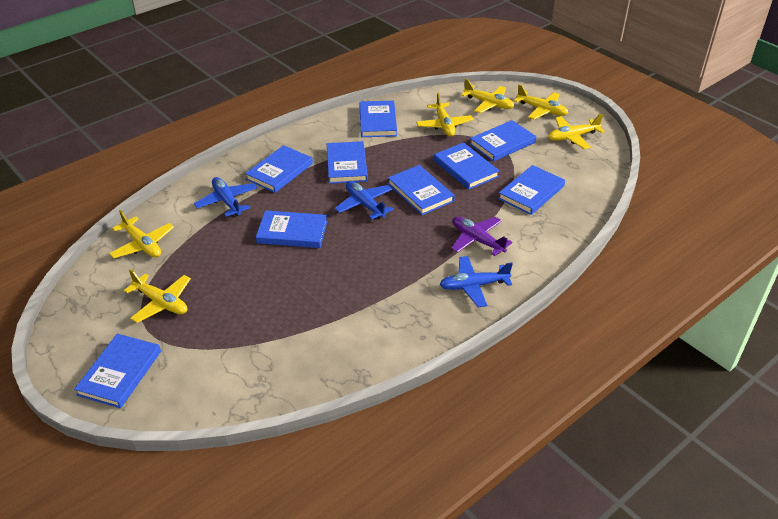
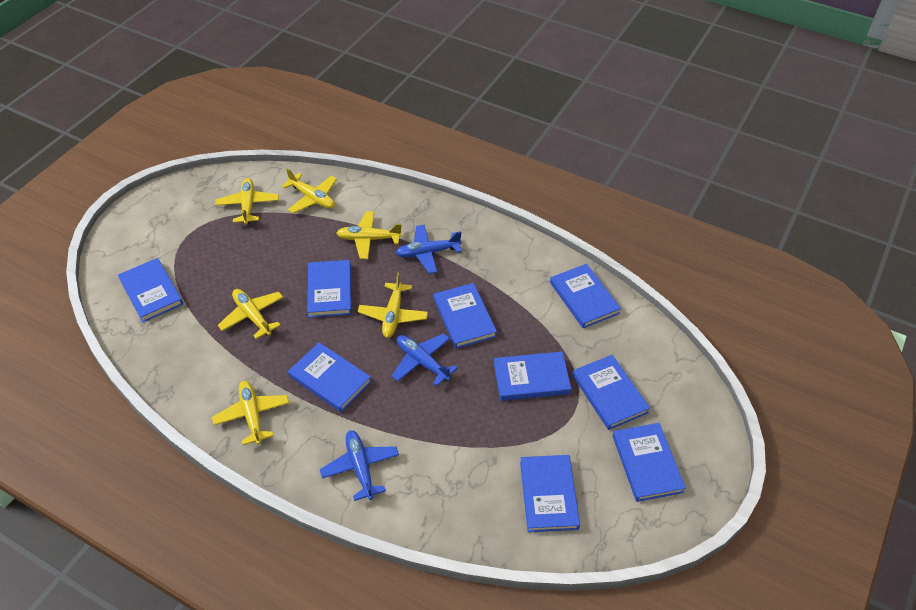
purple plane: 1 -> 0

